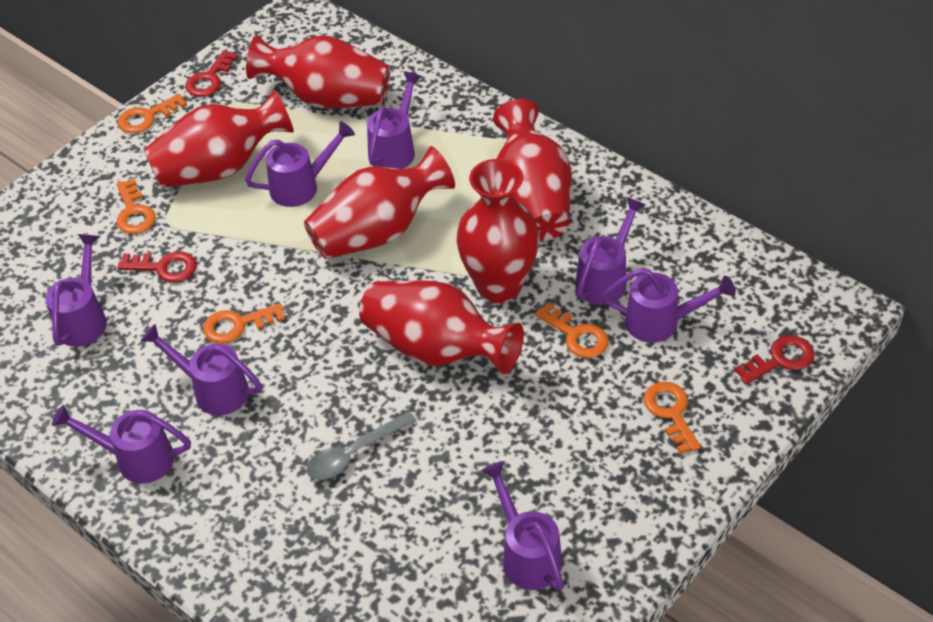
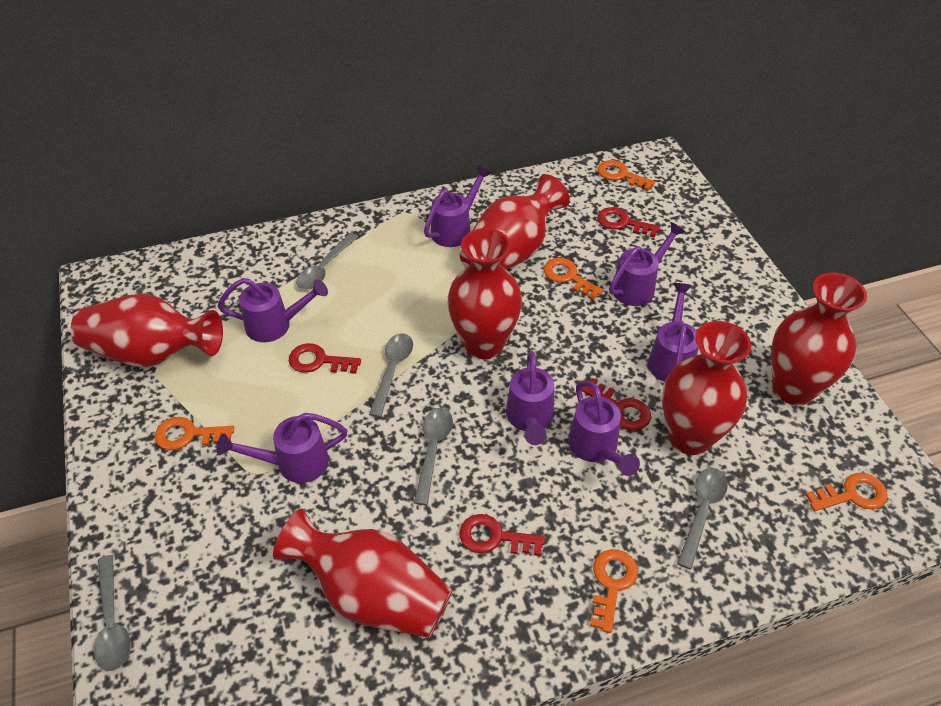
grey spoon: 1 -> 5
purple watering can: 8 -> 7
red key: 3 -> 4

